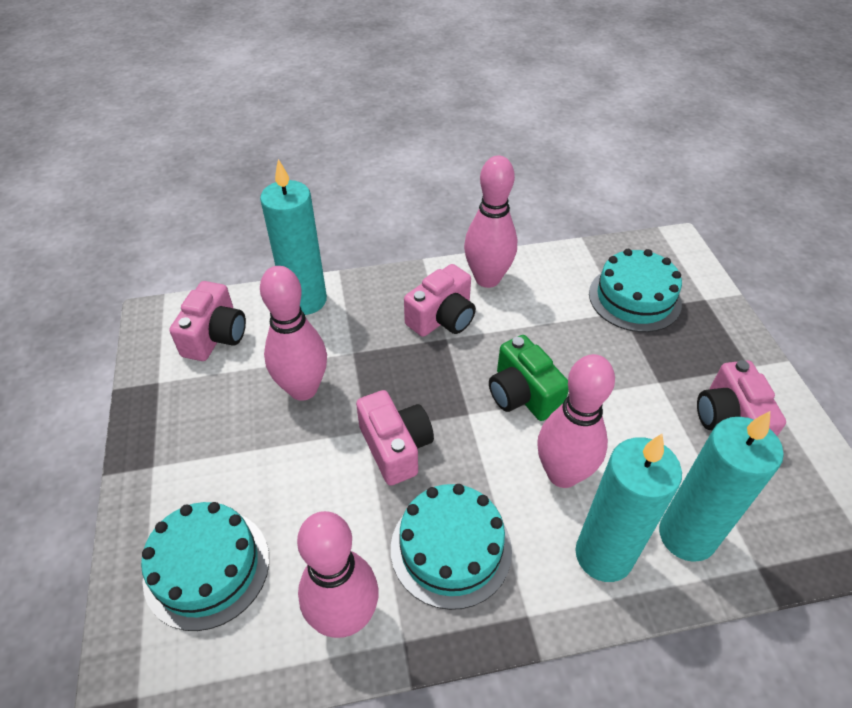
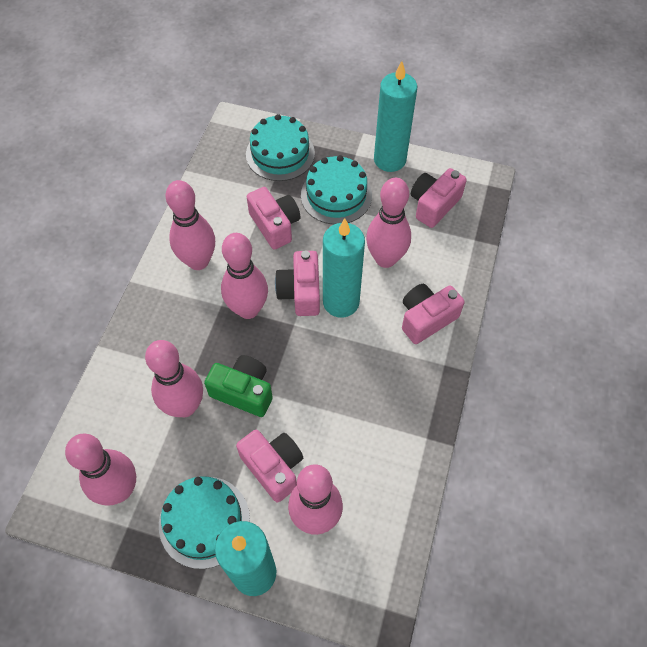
pink bowling pin: 4 -> 6
pink camera: 4 -> 5

